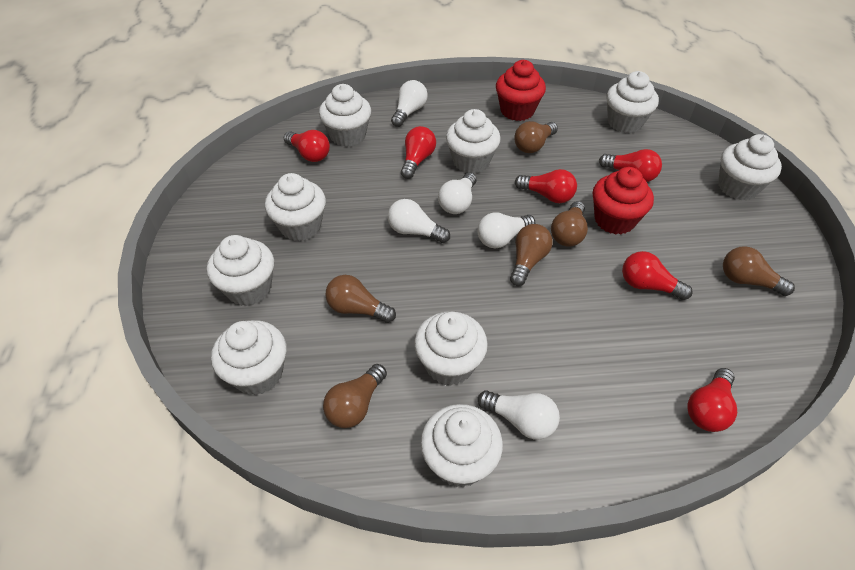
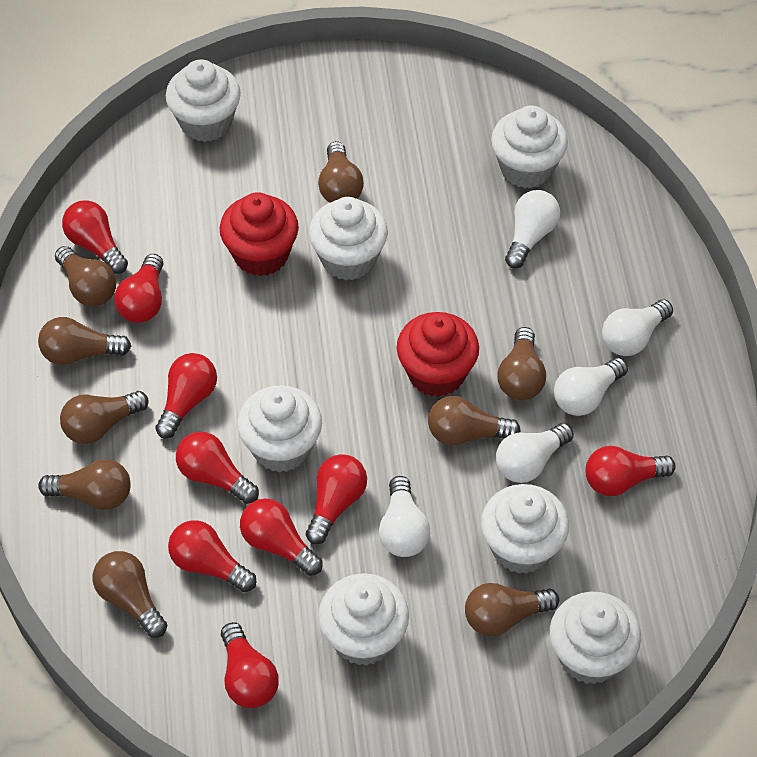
brown light bulb: 6 -> 9
red light bulb: 6 -> 9
white cupcake: 9 -> 7

